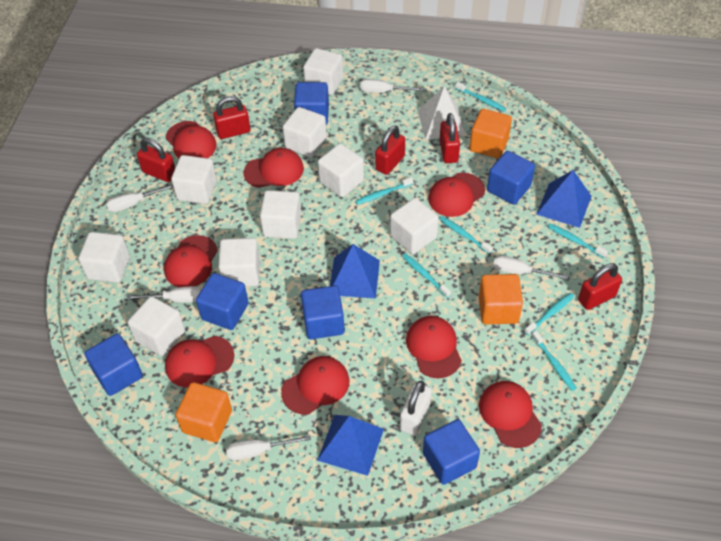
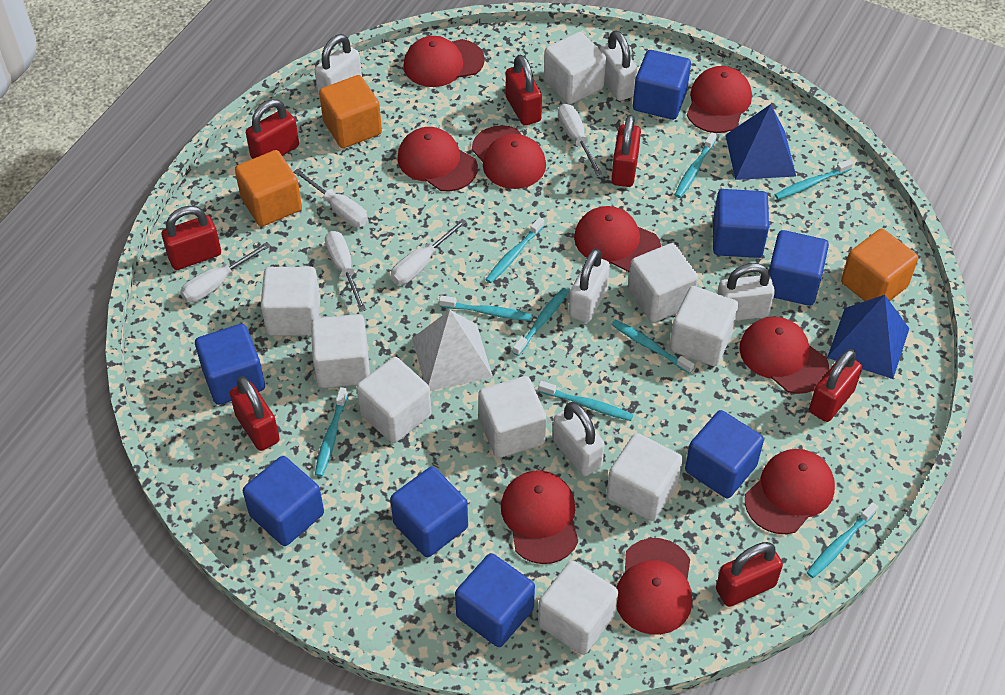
blue cube: 6 -> 8
blue pyramid: 3 -> 2
red cap: 8 -> 9
red padlock: 5 -> 7
turquoise toothbrush: 7 -> 9
white padlock: 1 -> 5

